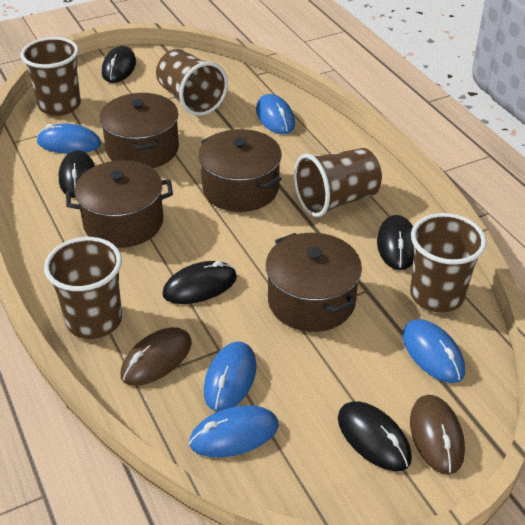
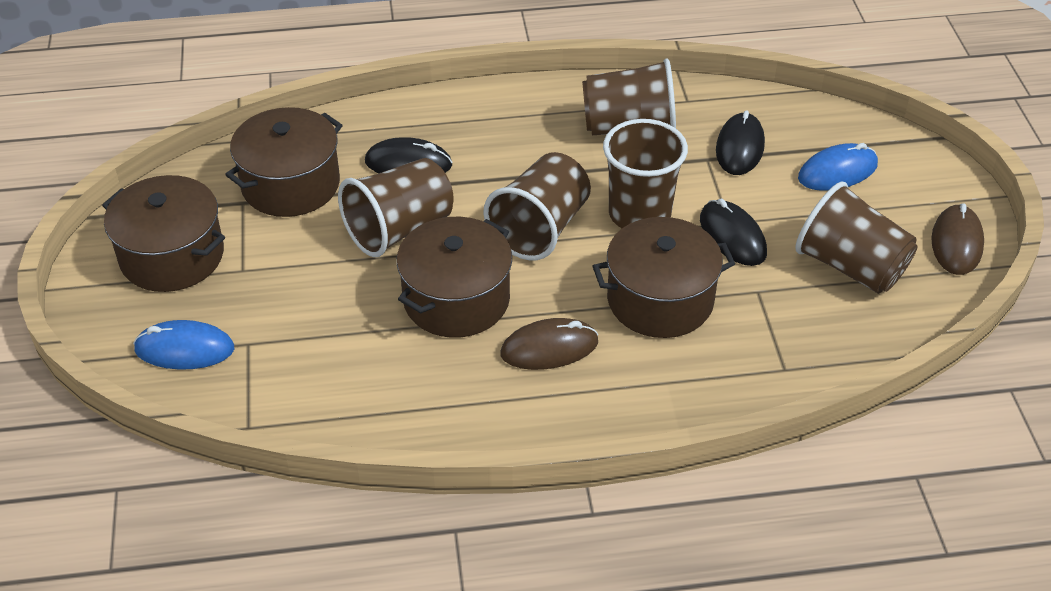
black mouse: 5 -> 3
blue mouse: 5 -> 2

